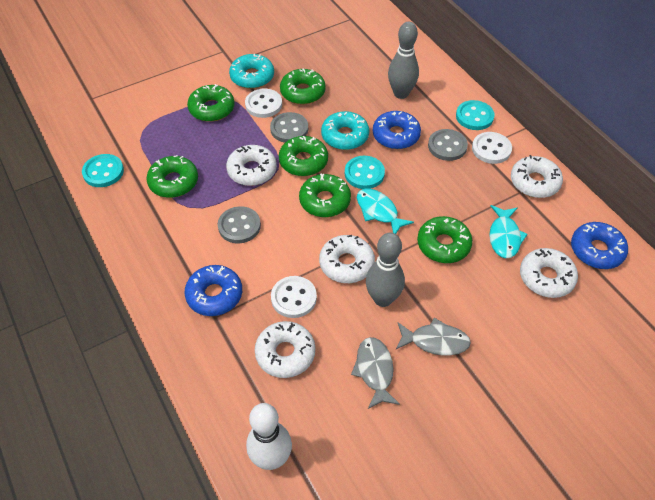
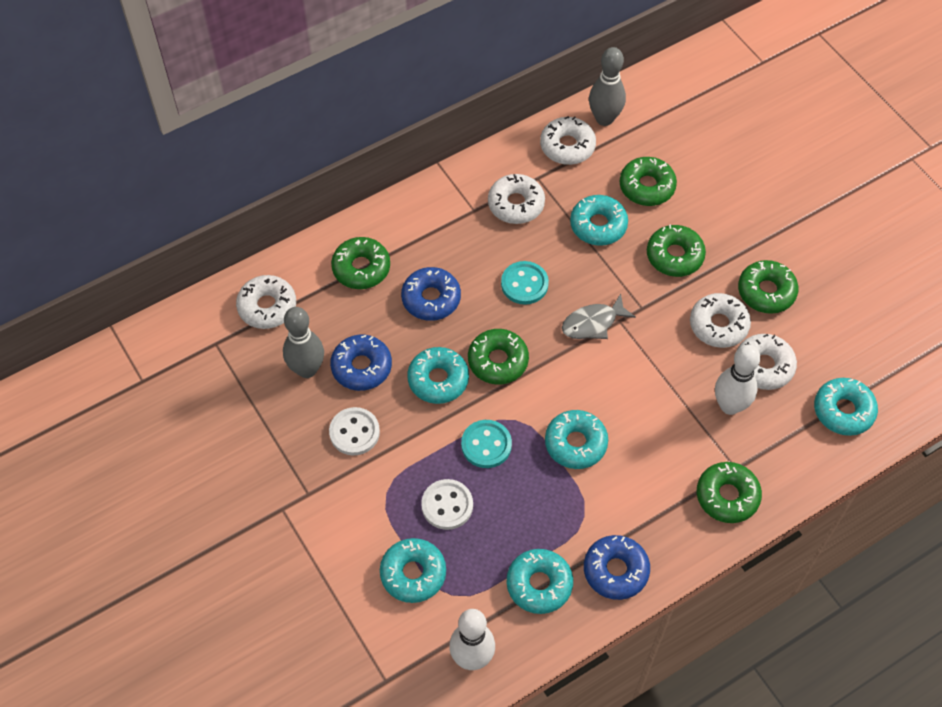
grey button: 3 -> 0
grey fish: 2 -> 1
turquoise button: 3 -> 2
turquoise donut: 2 -> 6
turquoise fish: 2 -> 0
white bowling pin: 1 -> 2
white button: 3 -> 2

